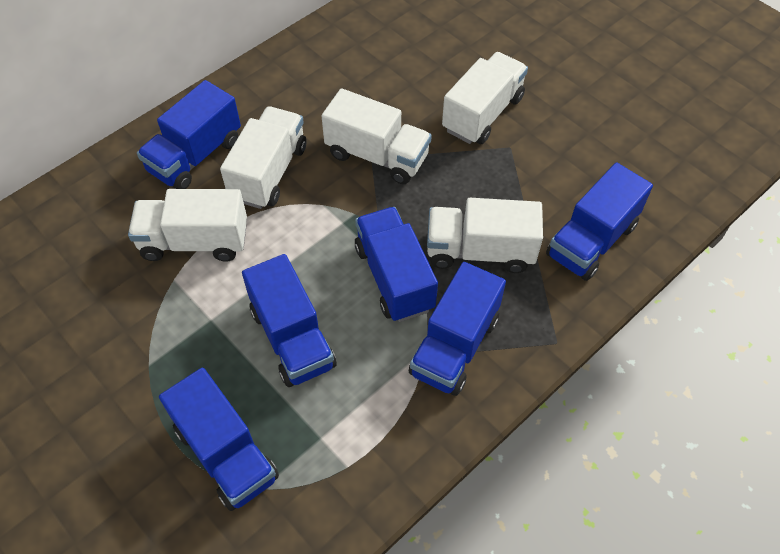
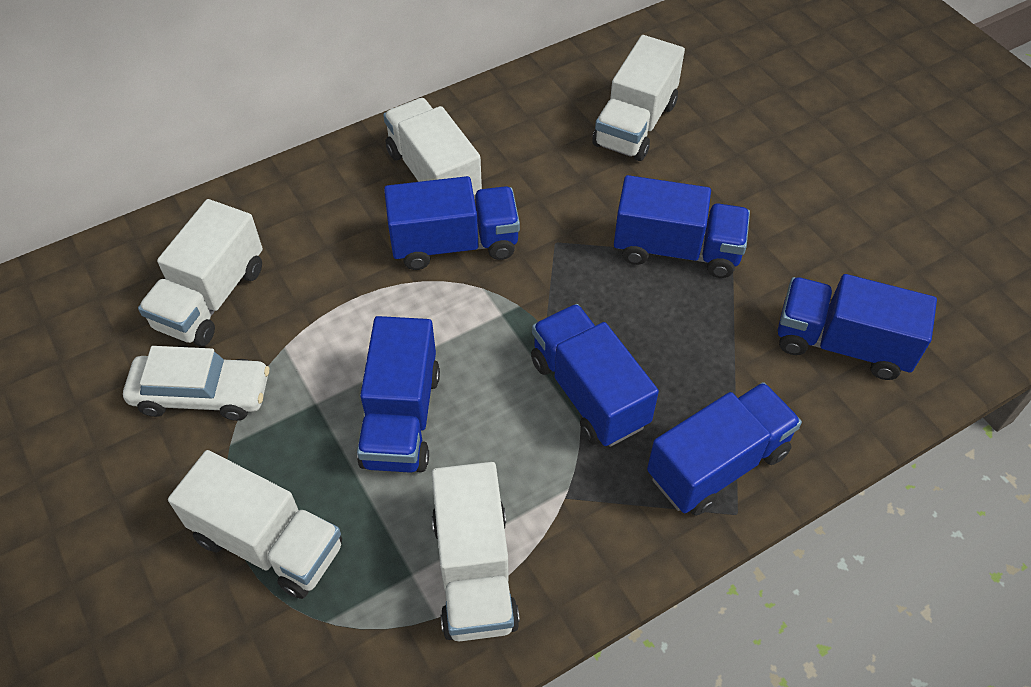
white car: 0 -> 1

